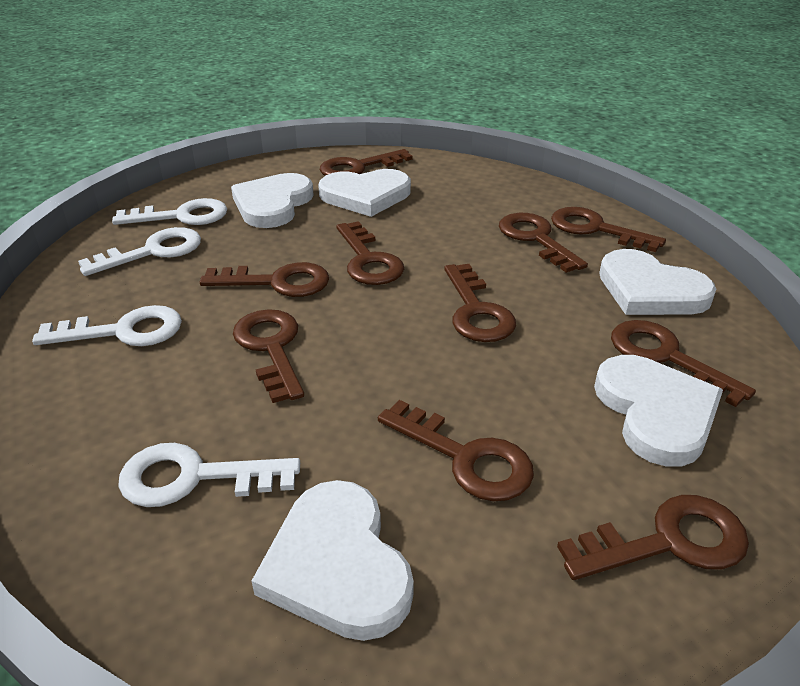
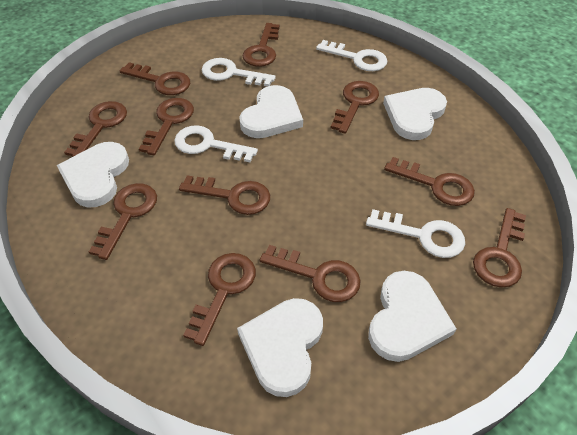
brown key: 10 -> 11

